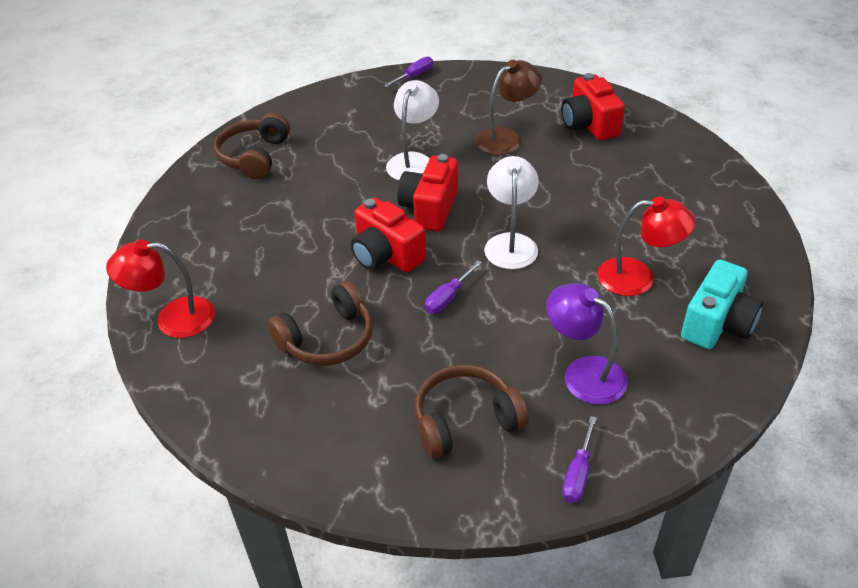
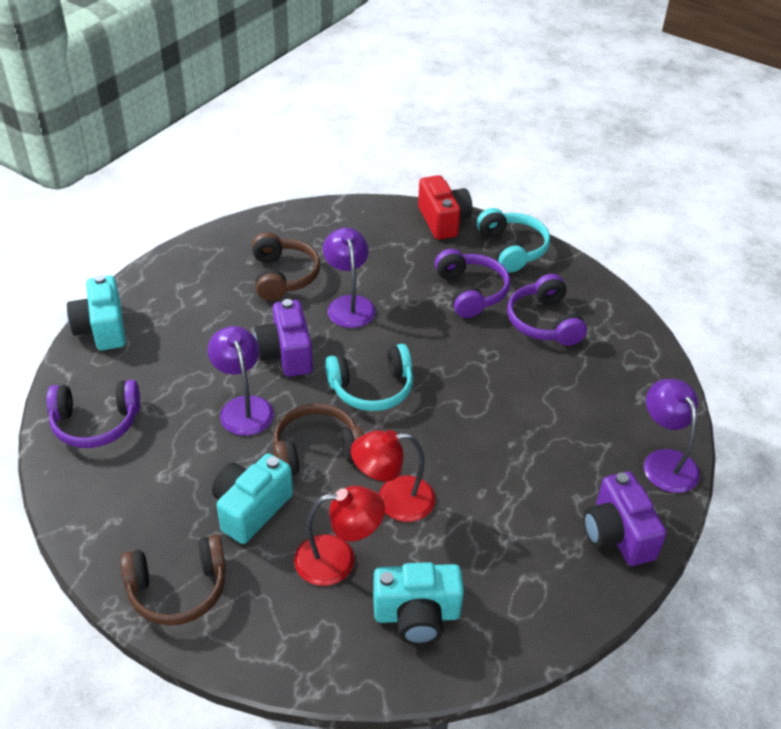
brown lamp: 1 -> 0
purple camera: 0 -> 2
purple headphones: 0 -> 3
purple lamp: 1 -> 3
purple screwdriver: 3 -> 0
red camera: 3 -> 1
turquoise camera: 1 -> 3
turquoise headphones: 0 -> 2
white lamp: 2 -> 0

